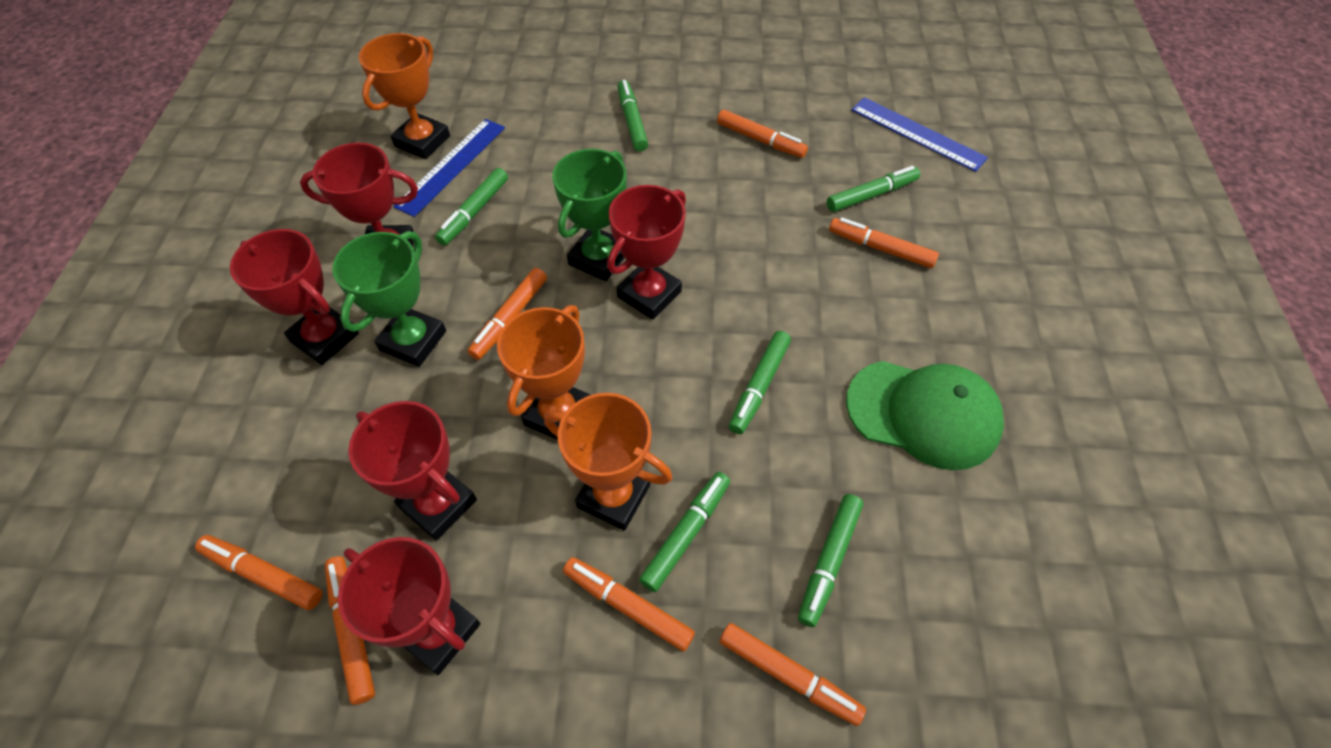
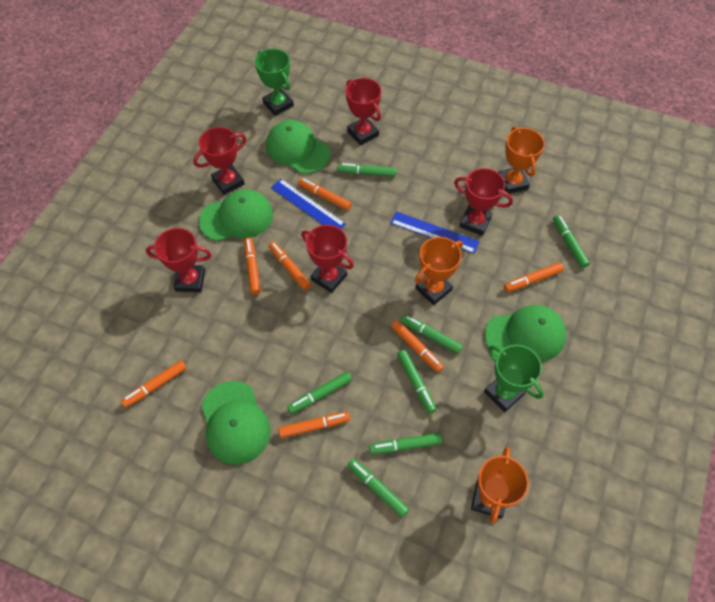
green cap: 1 -> 4
green marker: 6 -> 7

